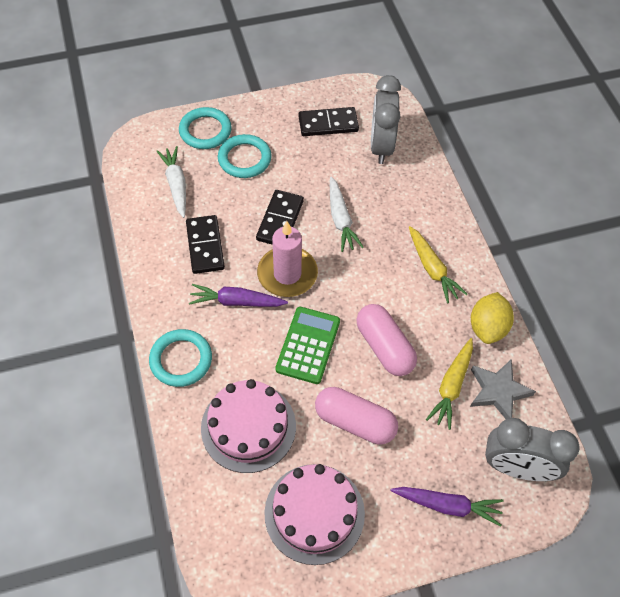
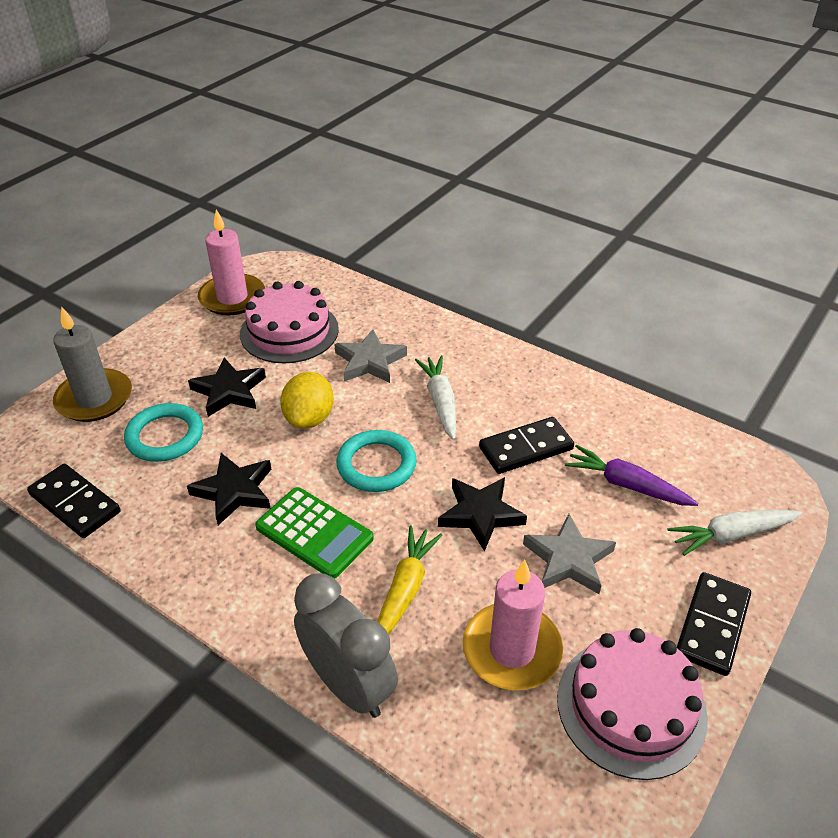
black star: 0 -> 3
grey candle: 0 -> 1
grey clock: 2 -> 1
grey star: 1 -> 2
pink candle: 1 -> 2
pink capsule: 2 -> 0
purple carrot: 2 -> 1
turquoise ring: 3 -> 2
yellow carrot: 2 -> 1

